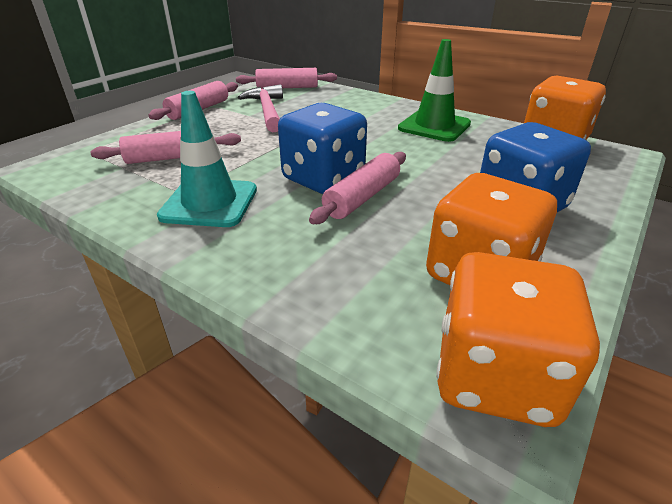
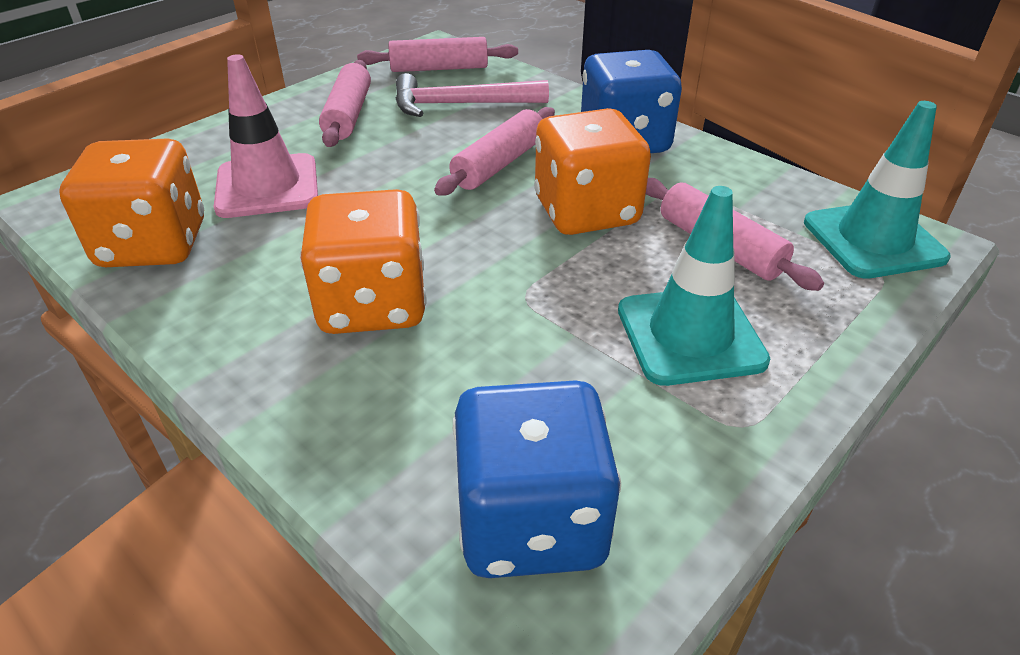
green traffic cone: 1 -> 0
pink traffic cone: 0 -> 1
turquoise traffic cone: 1 -> 2

